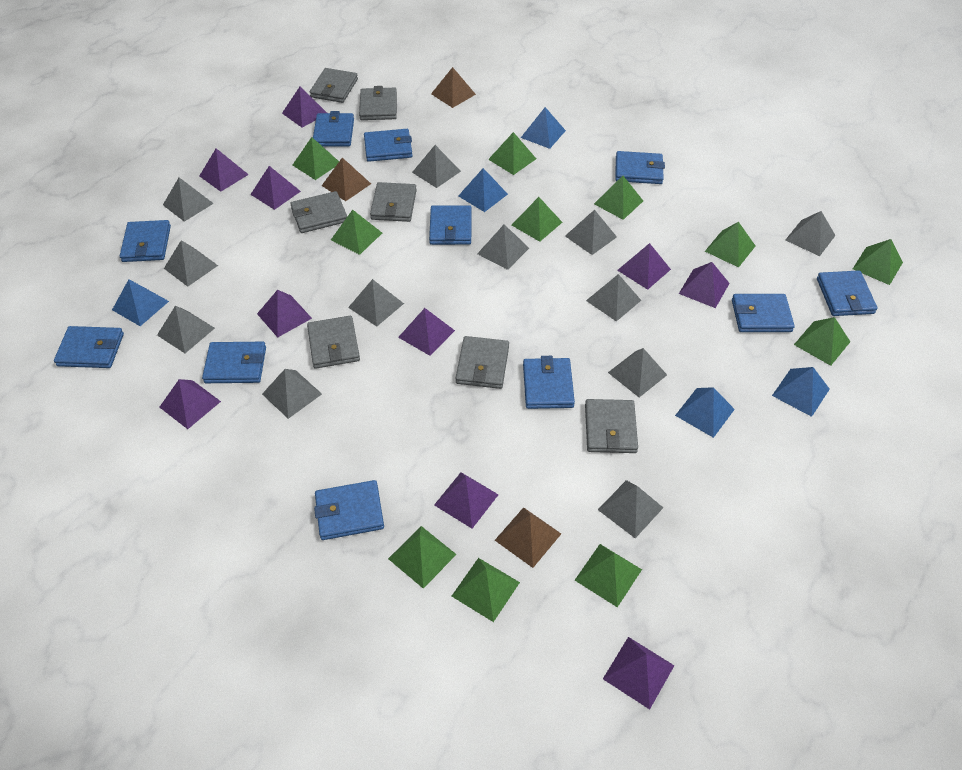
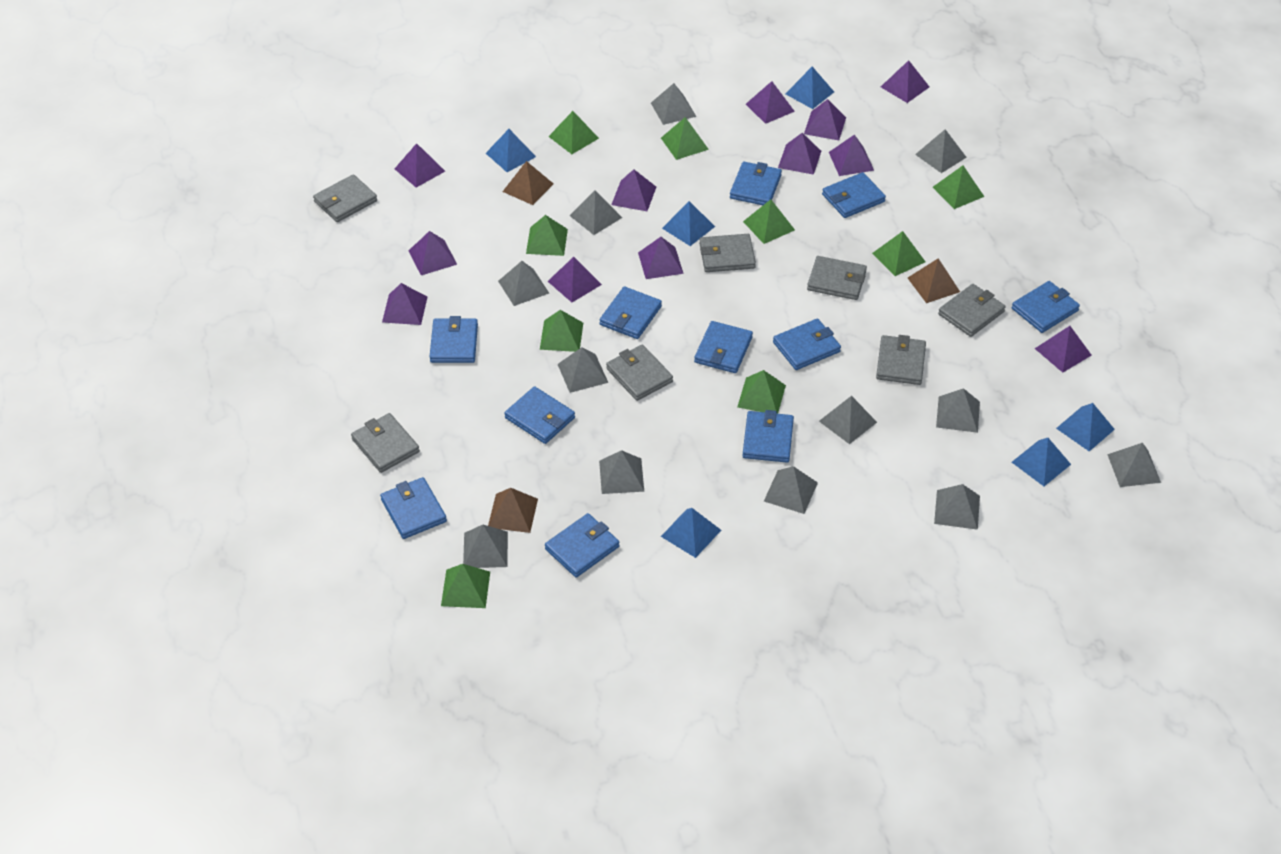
blue pyramid: 5 -> 6
green pyramid: 11 -> 9
purple pyramid: 10 -> 12

